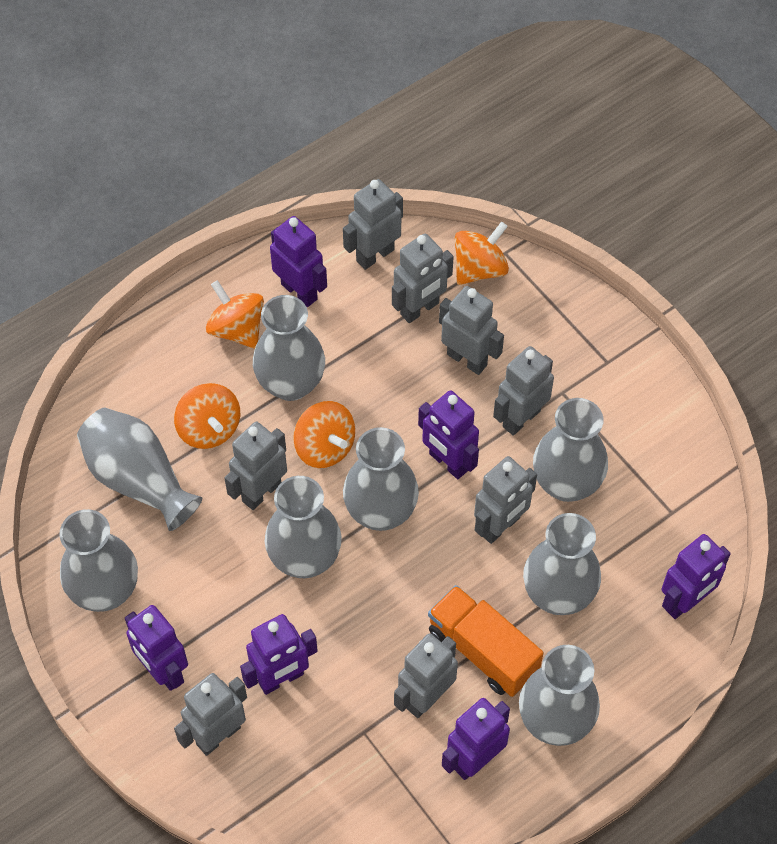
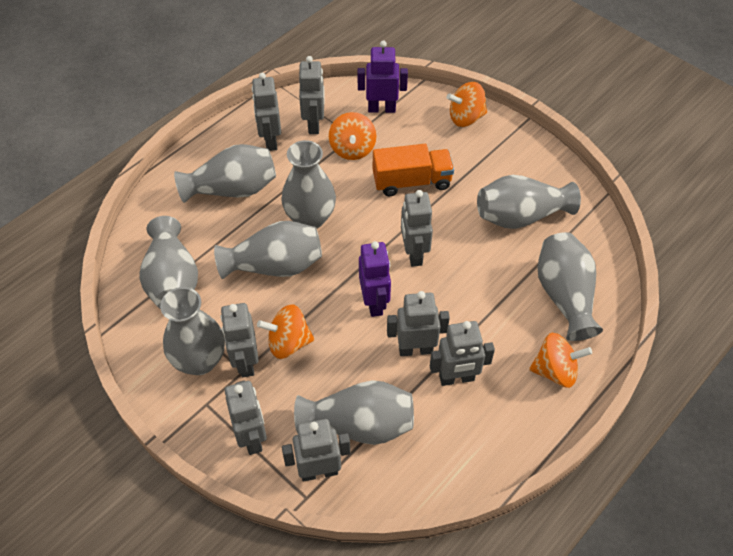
purple robot: 6 -> 2

